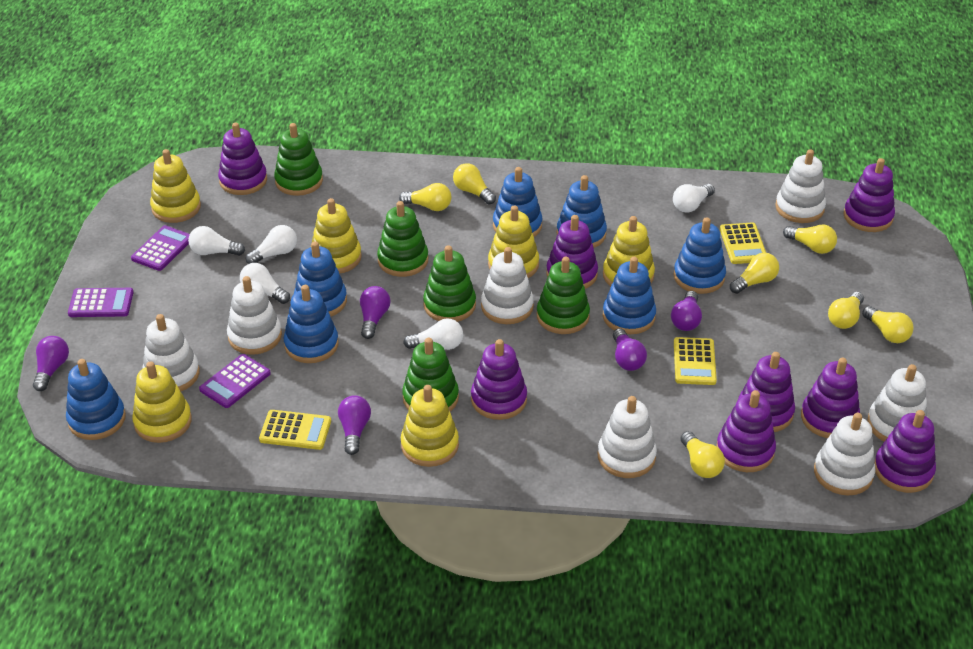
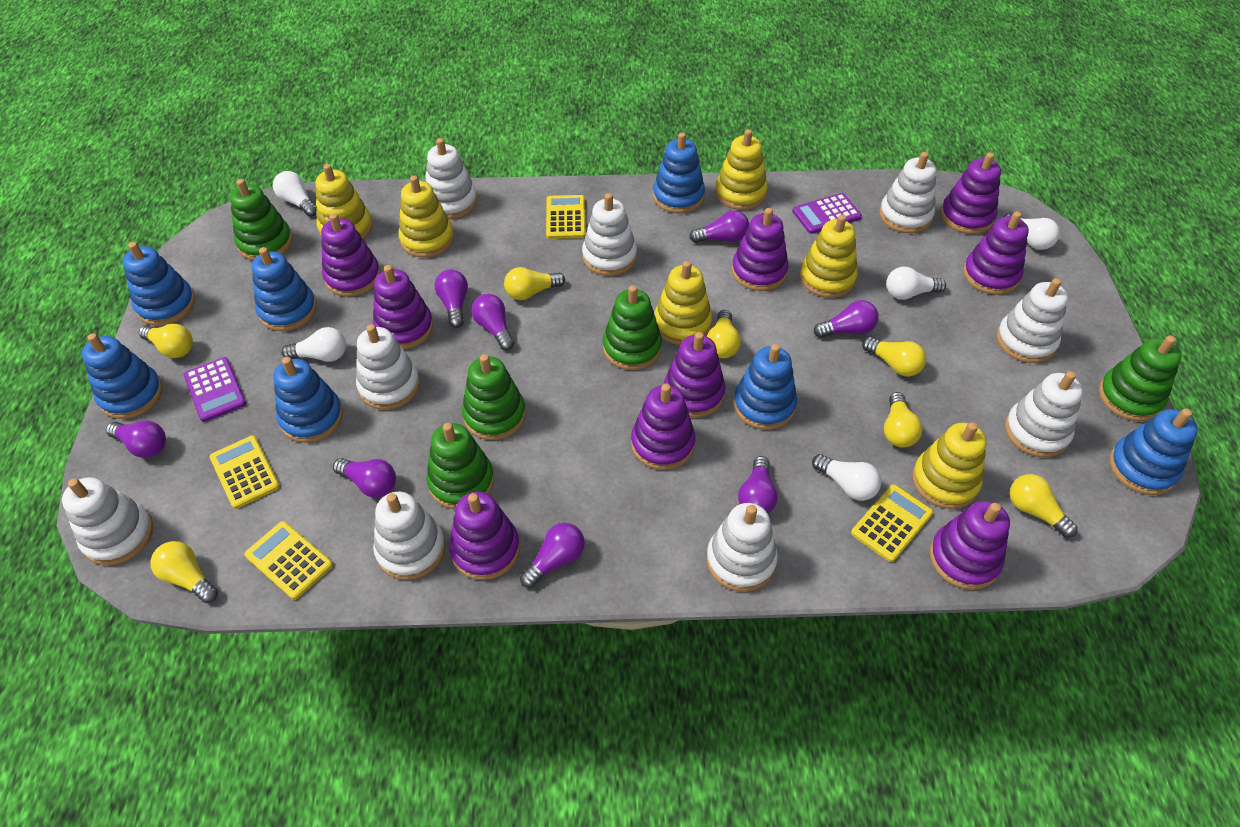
purple calculator: 3 -> 2
purple light bulb: 5 -> 8
purple stacking toy: 8 -> 9
white stacking toy: 7 -> 9
yellow calculator: 3 -> 4

